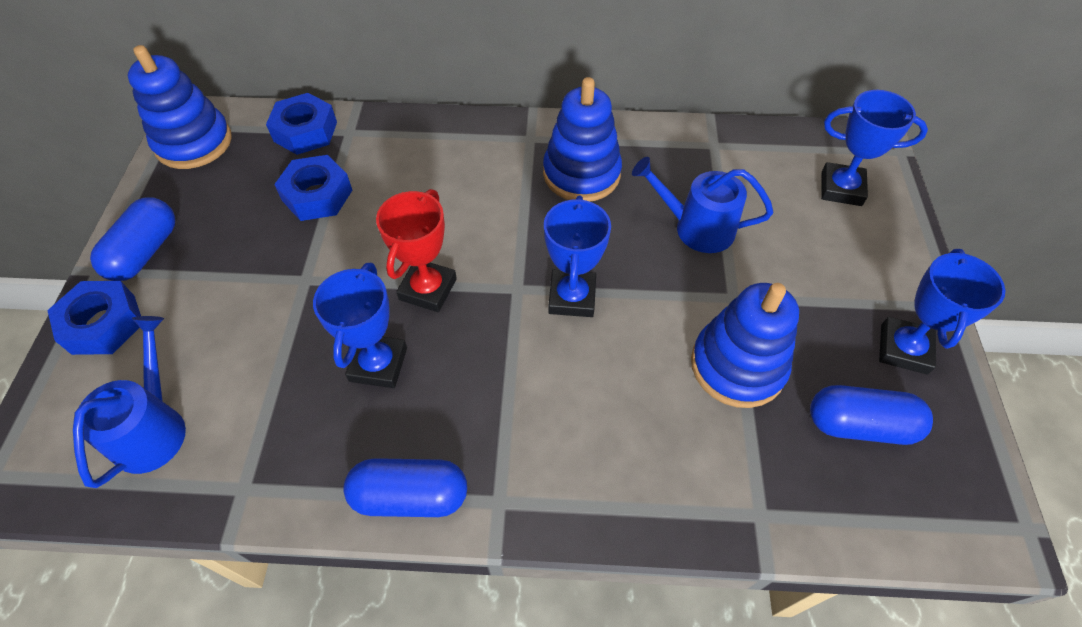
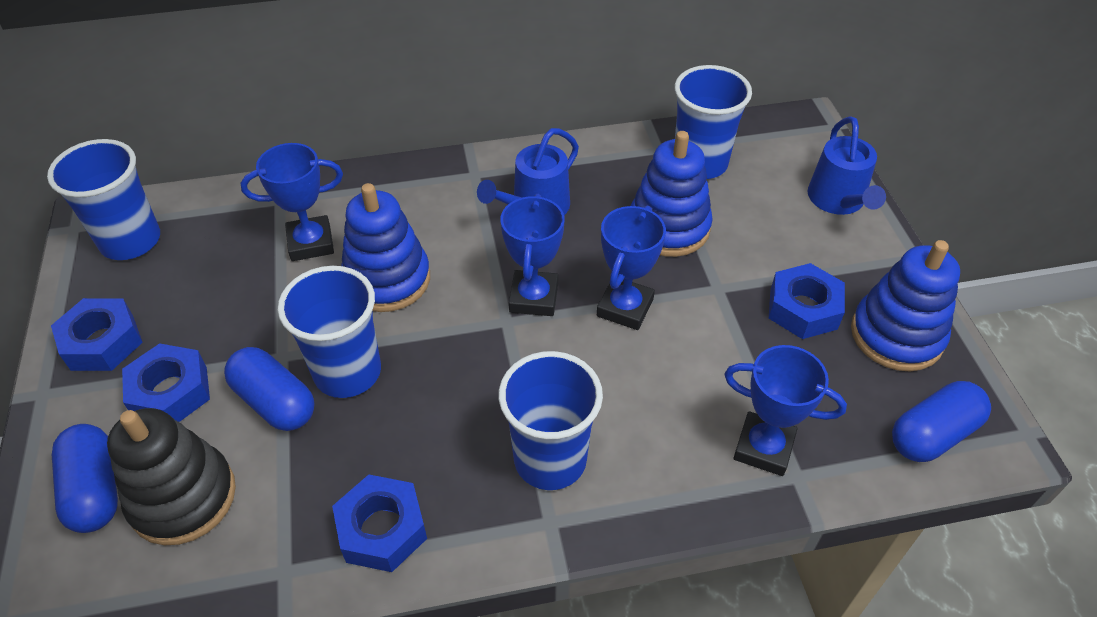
black stacking toy: 0 -> 1
blue cup: 0 -> 4
blue nut: 3 -> 4
red trophy: 1 -> 0

